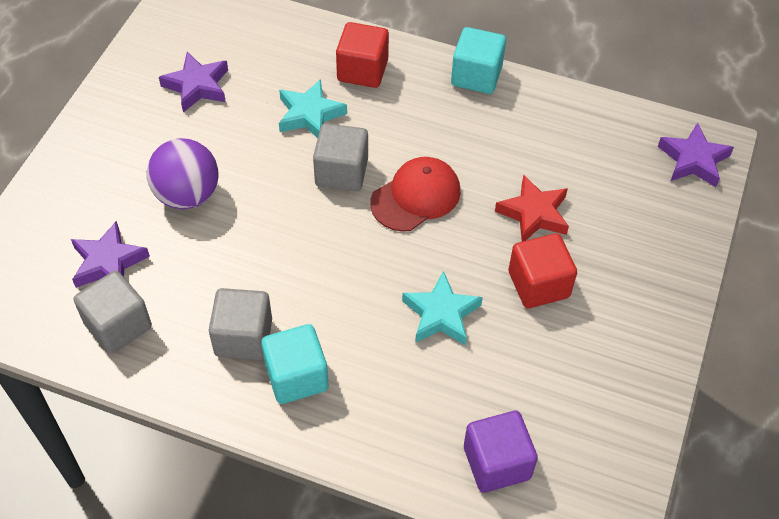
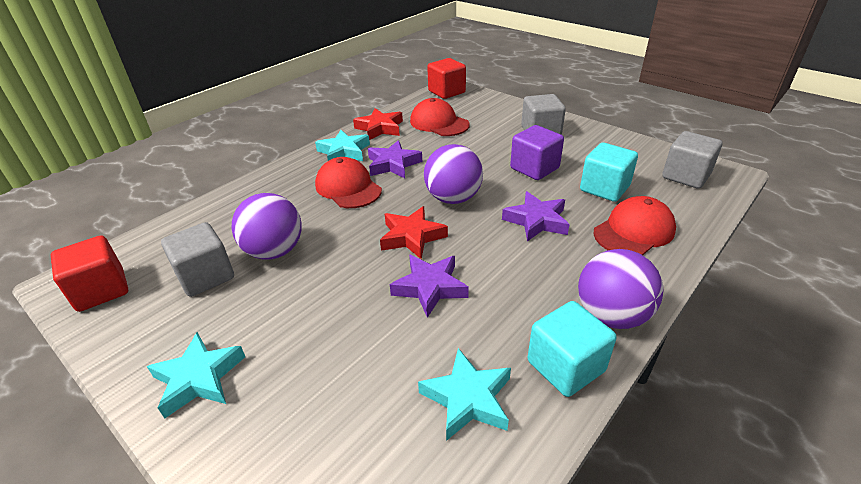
purple ball: 1 -> 3
red cap: 1 -> 3
red star: 1 -> 2
turquoise star: 2 -> 3

